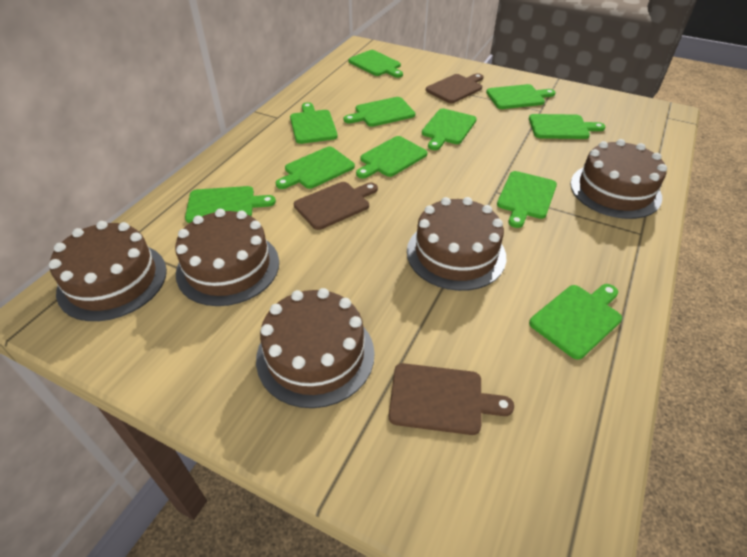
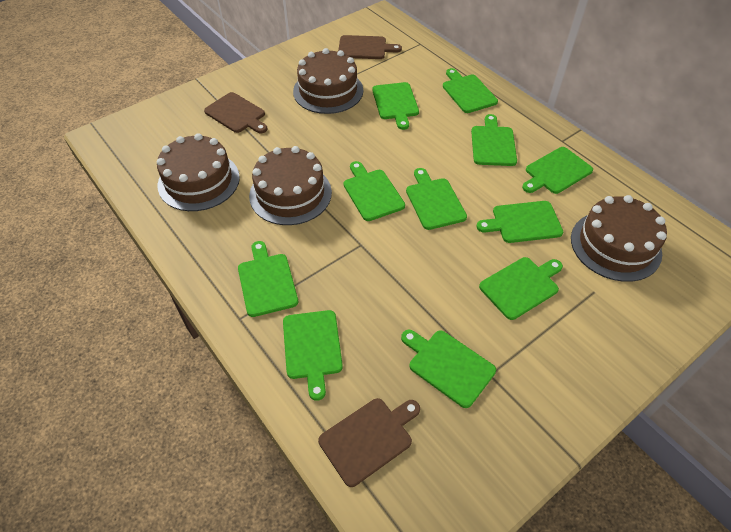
brown cake: 5 -> 4

